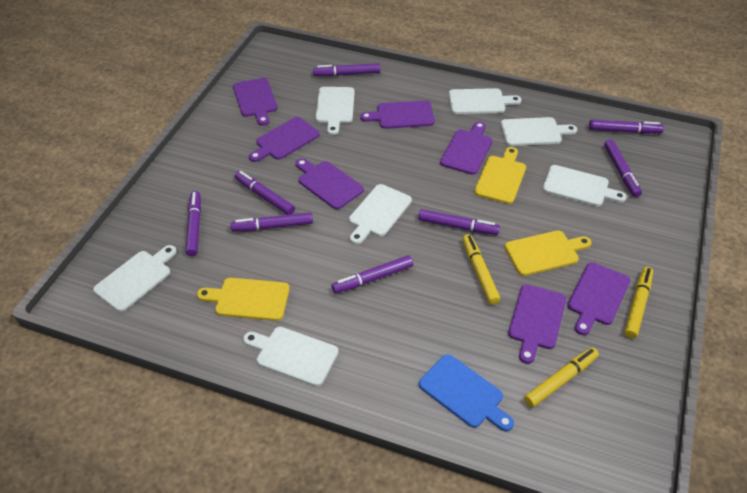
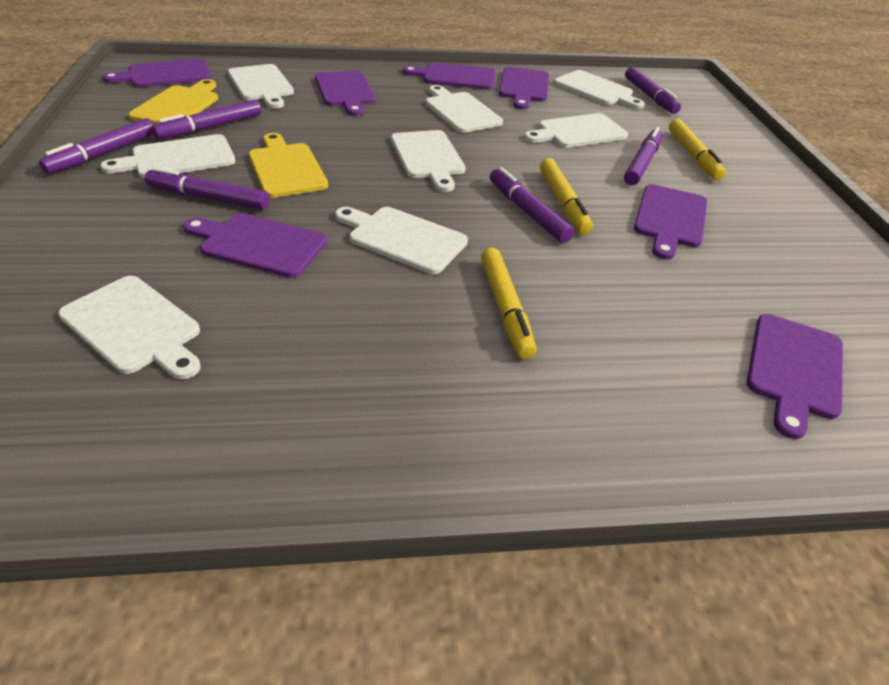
blue cutting board: 1 -> 0
purple marker: 8 -> 6
white cutting board: 7 -> 8
yellow cutting board: 3 -> 2

